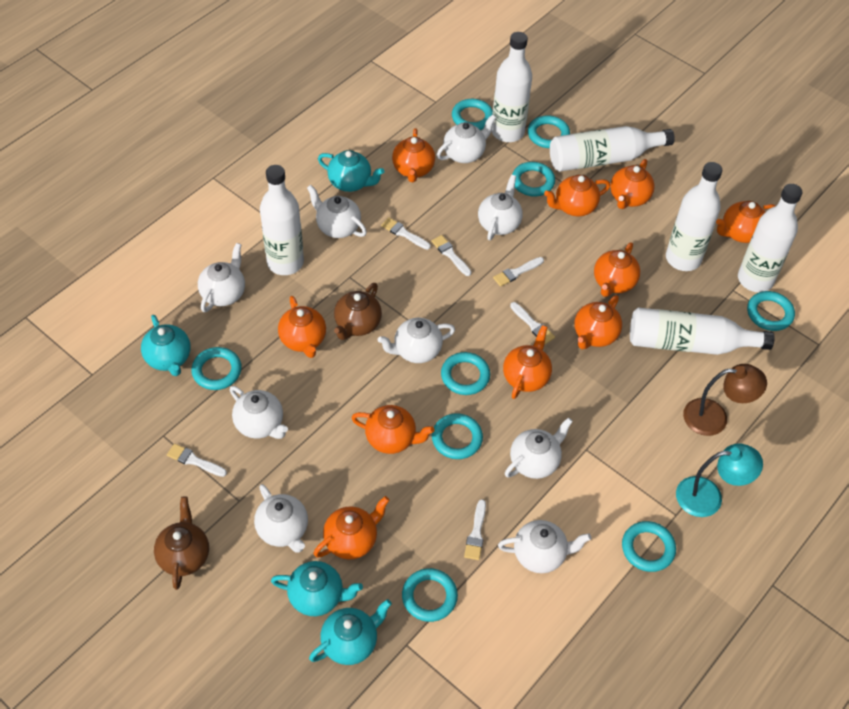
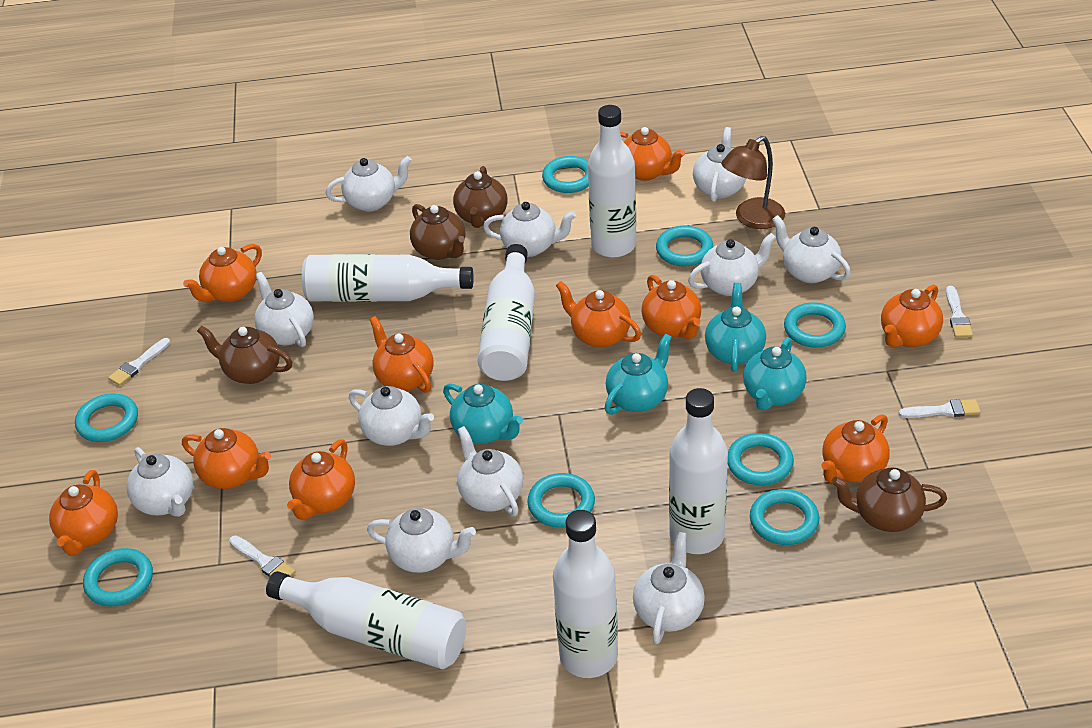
brown teapot: 2 -> 4
turquoise lamp: 1 -> 0
turquoise ring: 9 -> 8
white brush: 6 -> 4
white teapot: 9 -> 11

